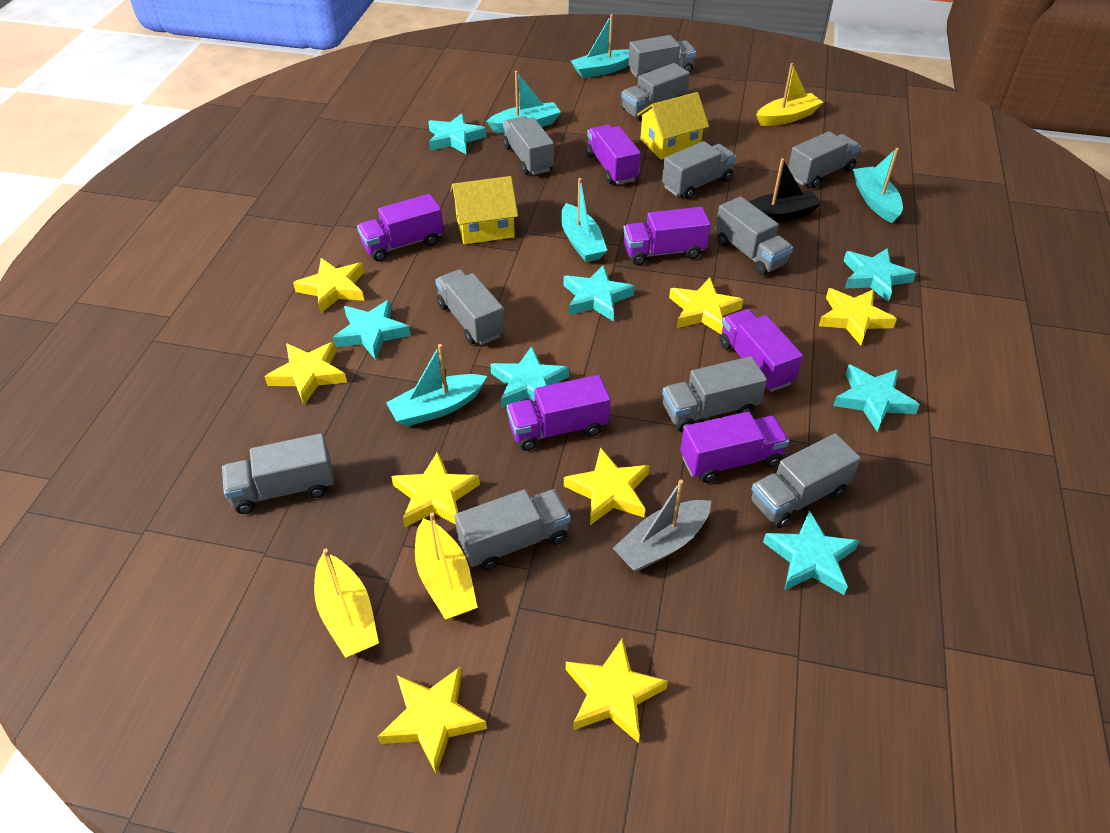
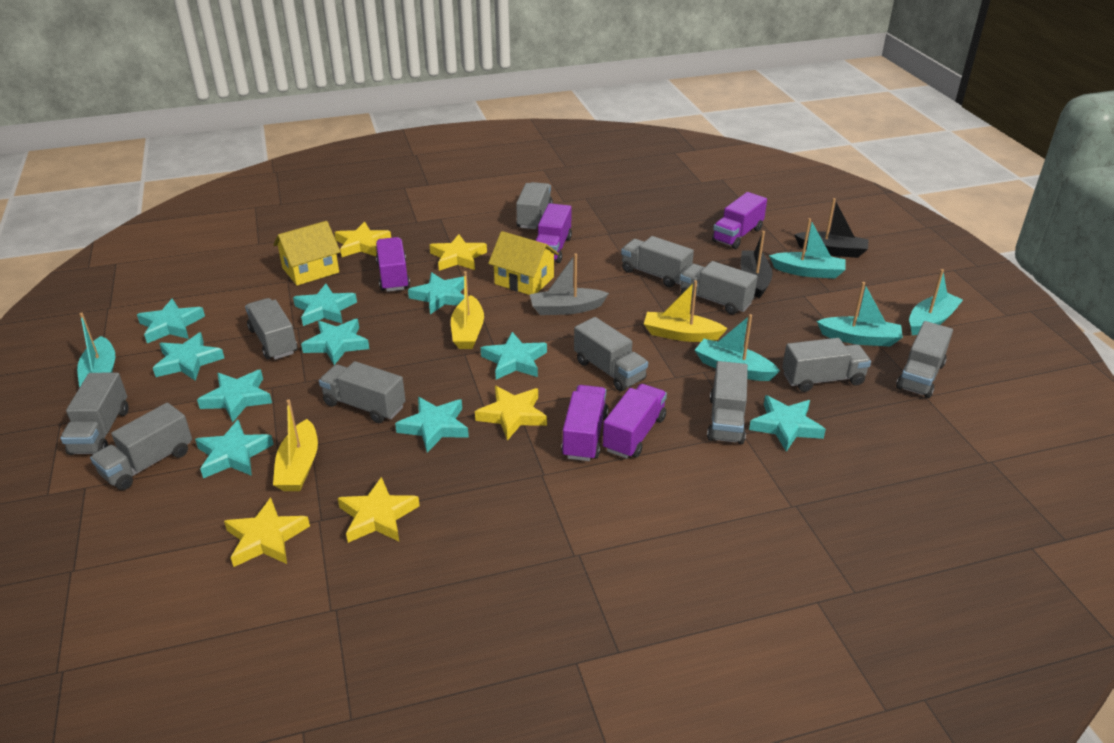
black boat: 1 -> 2
purple truck: 6 -> 5
turquoise star: 7 -> 10
yellow star: 8 -> 5

